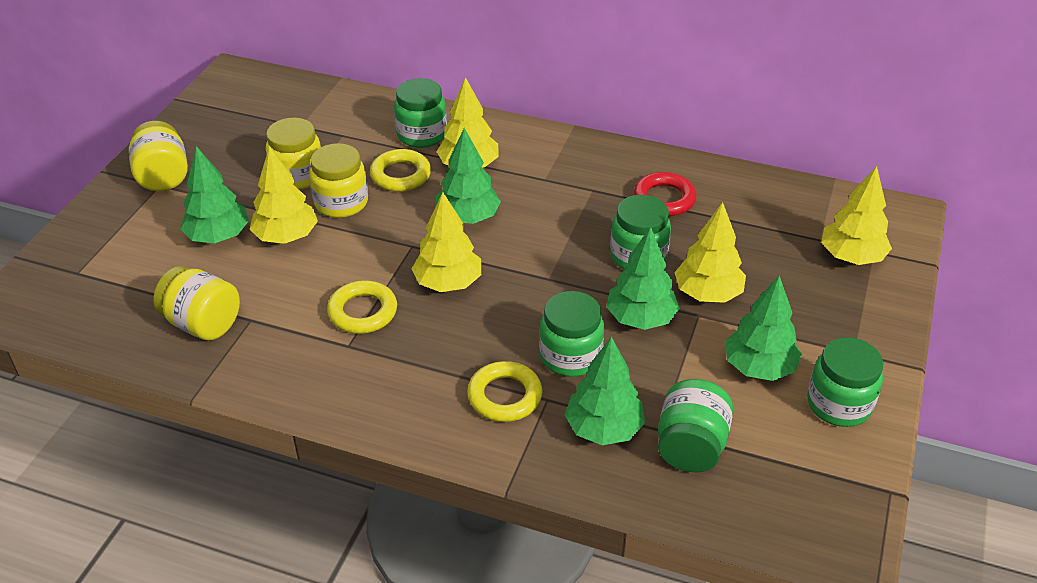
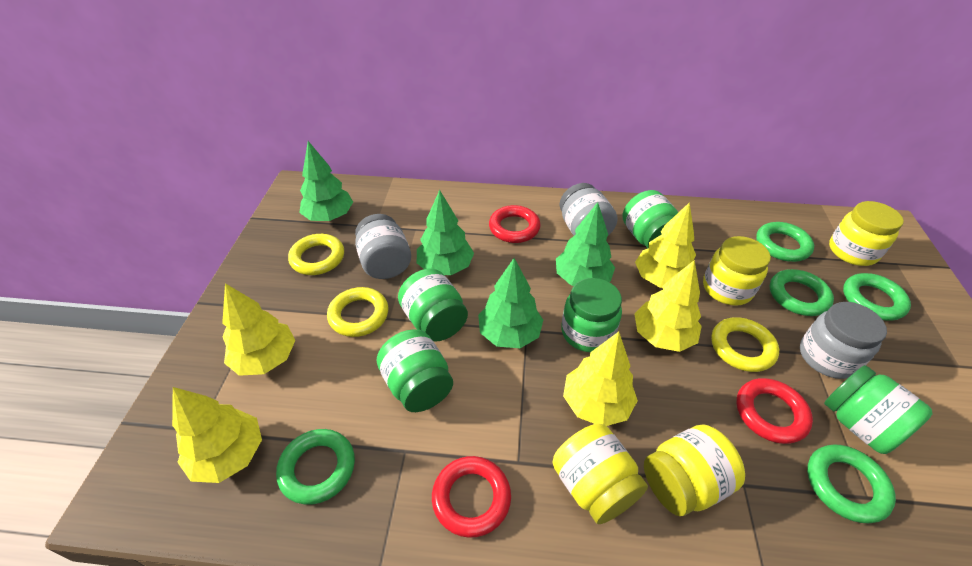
green ring: 0 -> 5
green tree: 5 -> 4
grey jar: 0 -> 3
red ring: 1 -> 3

